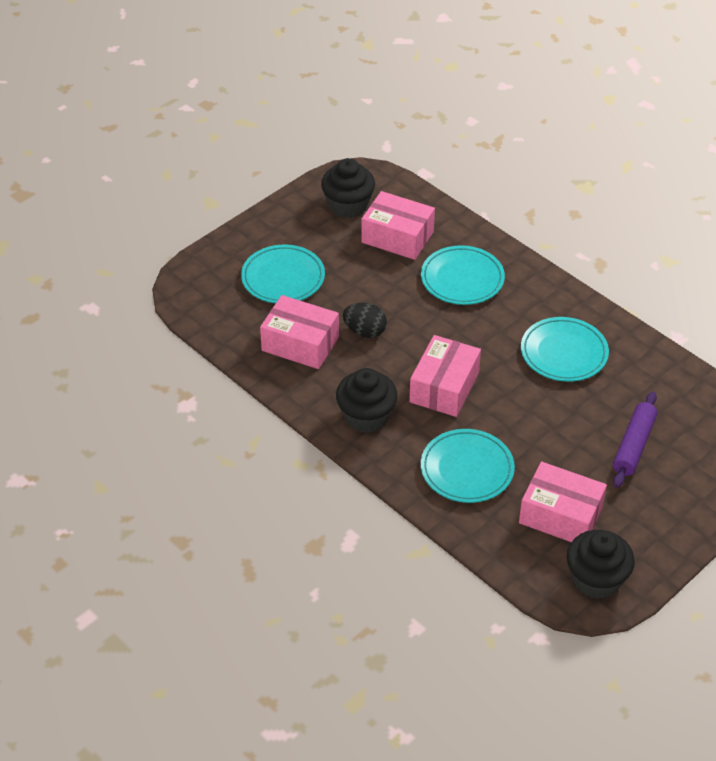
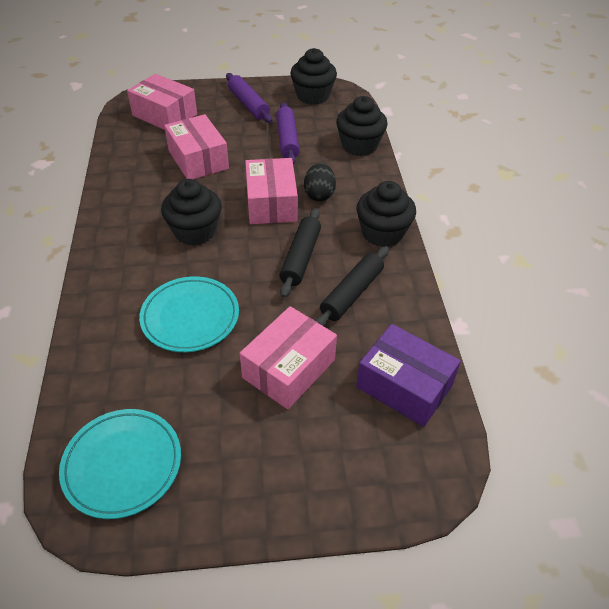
black cupcake: 3 -> 4
black rolling pin: 0 -> 2
purple box: 0 -> 1
purple rolling pin: 1 -> 2
turquoise plate: 4 -> 2

